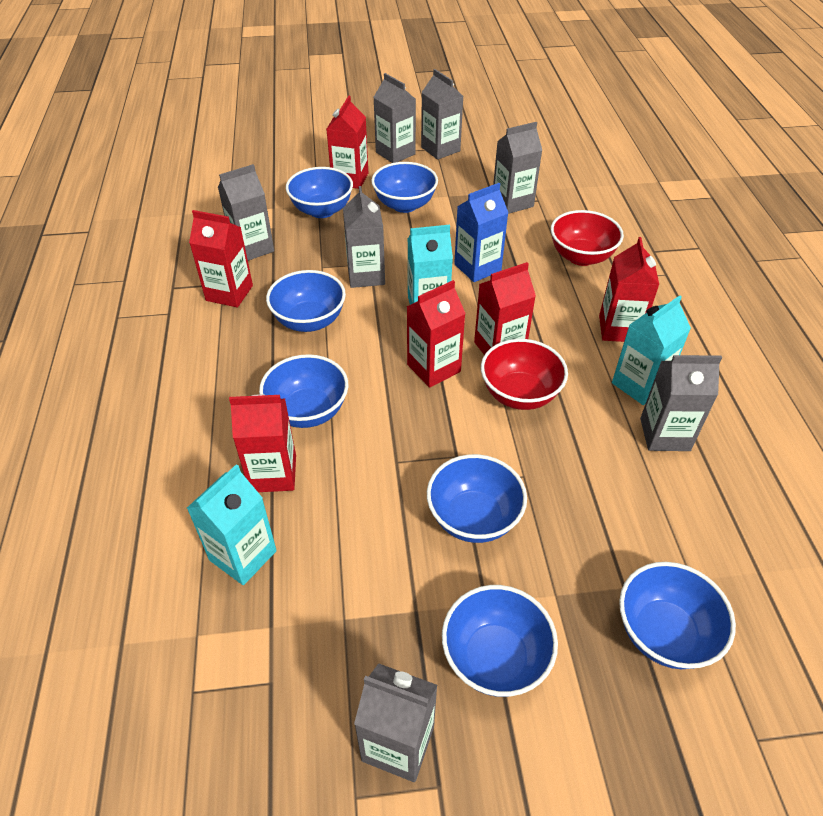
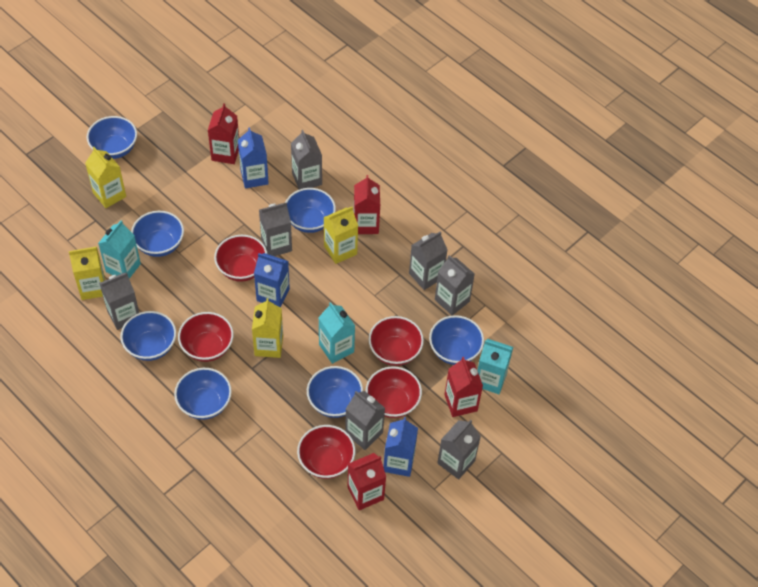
blue carton: 1 -> 3
red bowl: 2 -> 5
red carton: 6 -> 4
yellow carton: 0 -> 4

